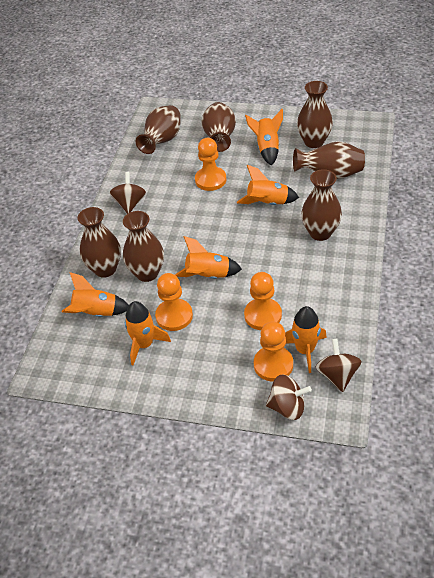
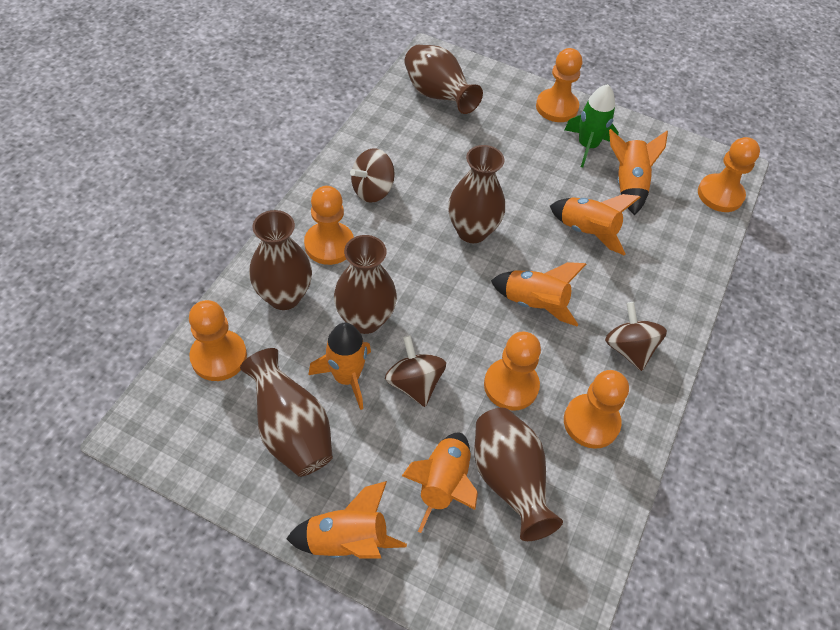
brown vase: 7 -> 6
green rocket: 0 -> 1
orange pawn: 4 -> 6

